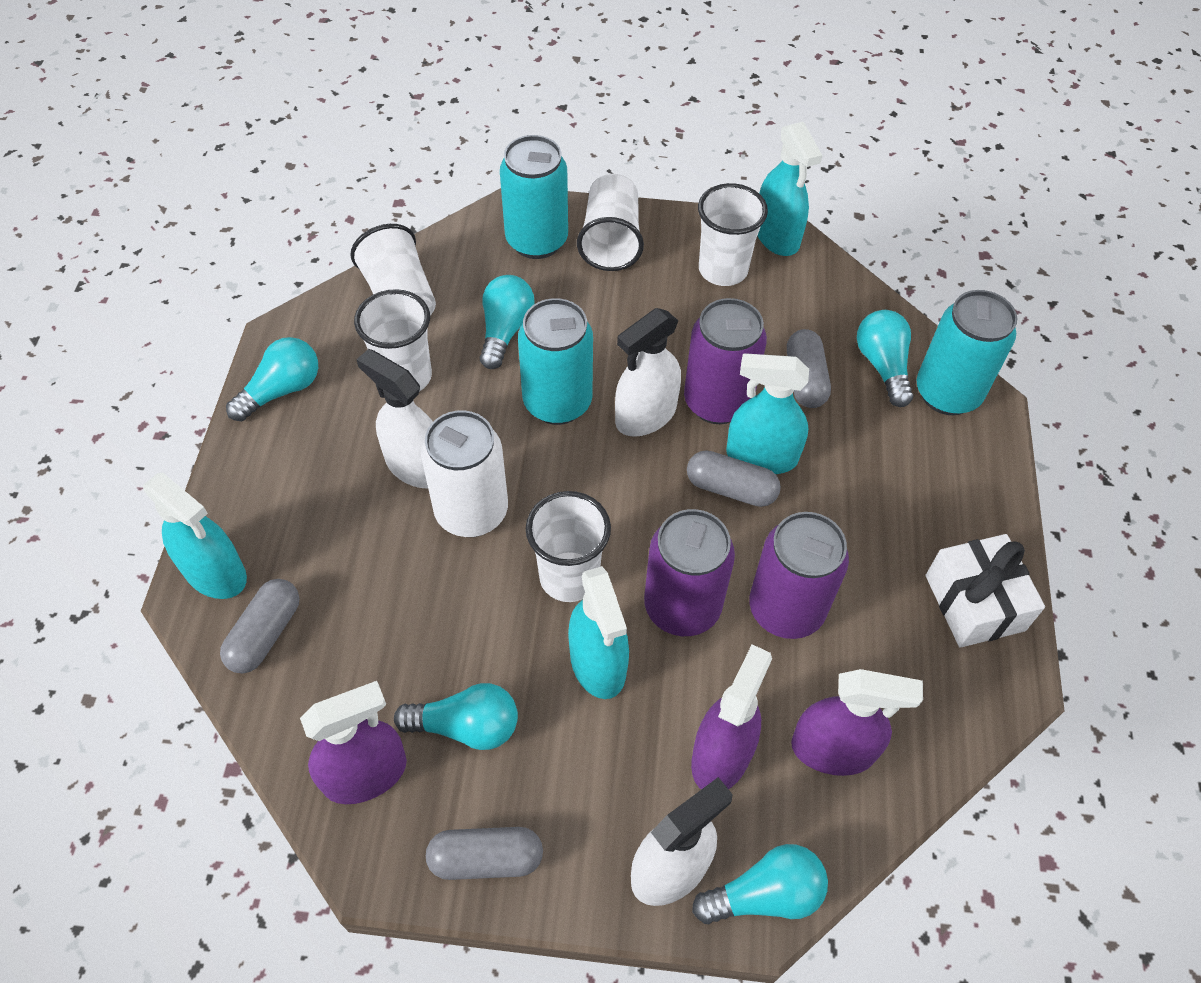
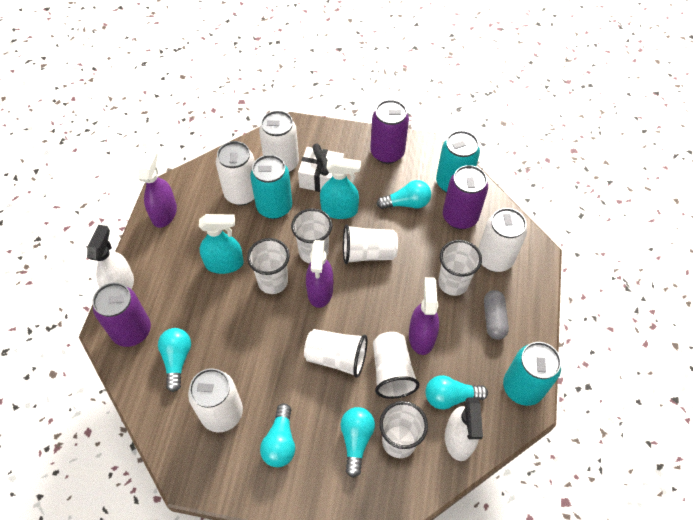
grey capsule: 4 -> 1
turquoise spray bottle: 4 -> 2
white can: 1 -> 4
white cup: 5 -> 7
white spray bottle: 3 -> 2

